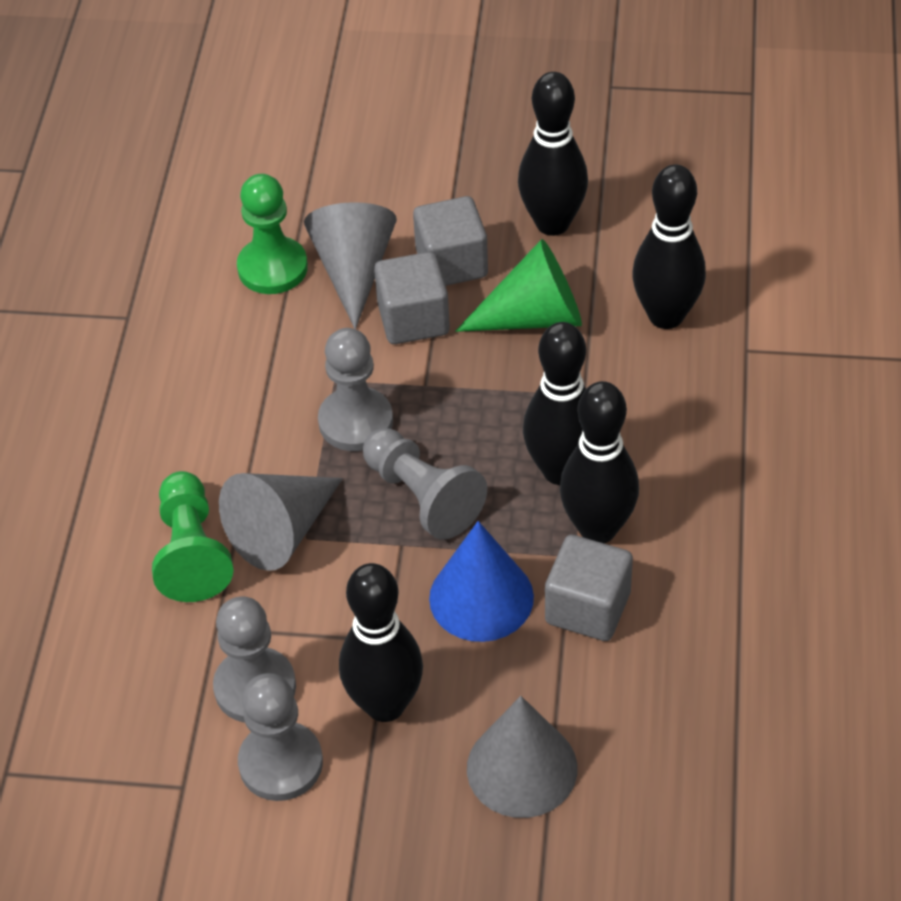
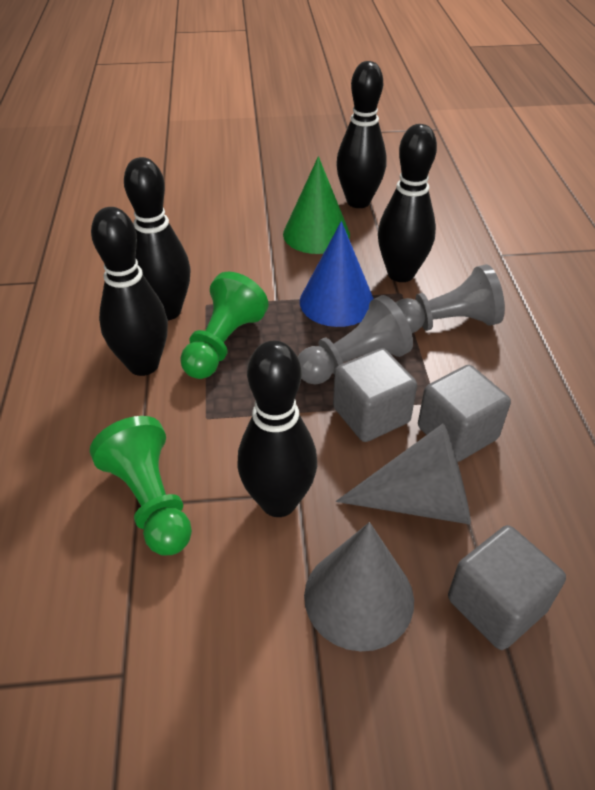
grey cone: 3 -> 2
grey pawn: 4 -> 2

